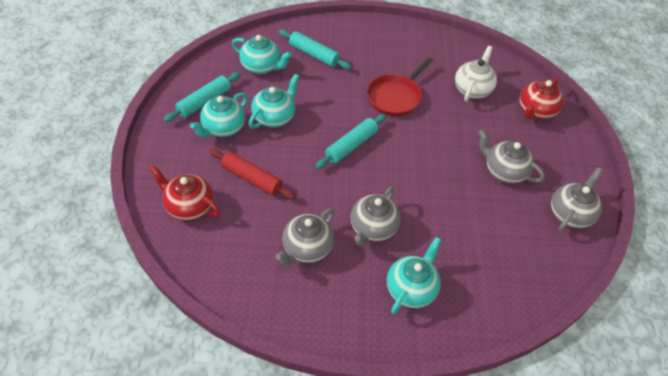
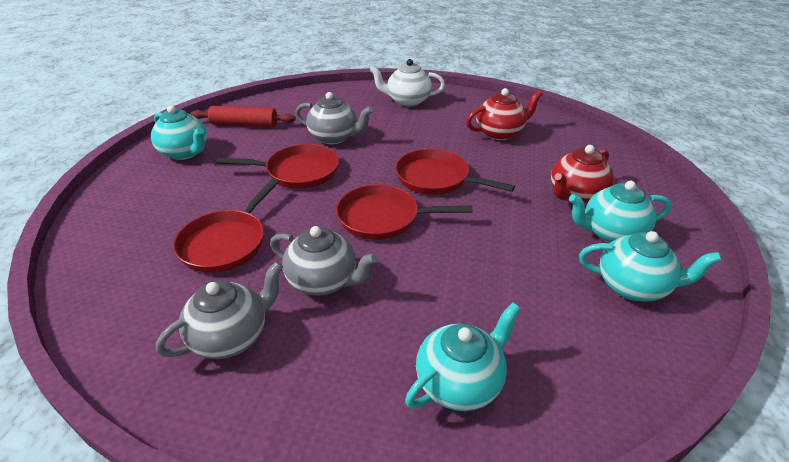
grey teapot: 4 -> 3
red pan: 1 -> 4
turquoise rolling pin: 3 -> 0

